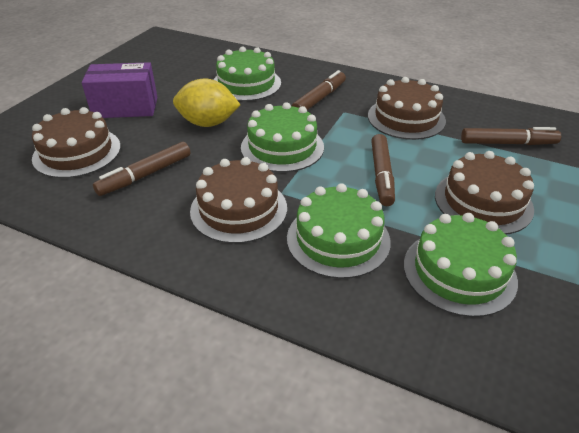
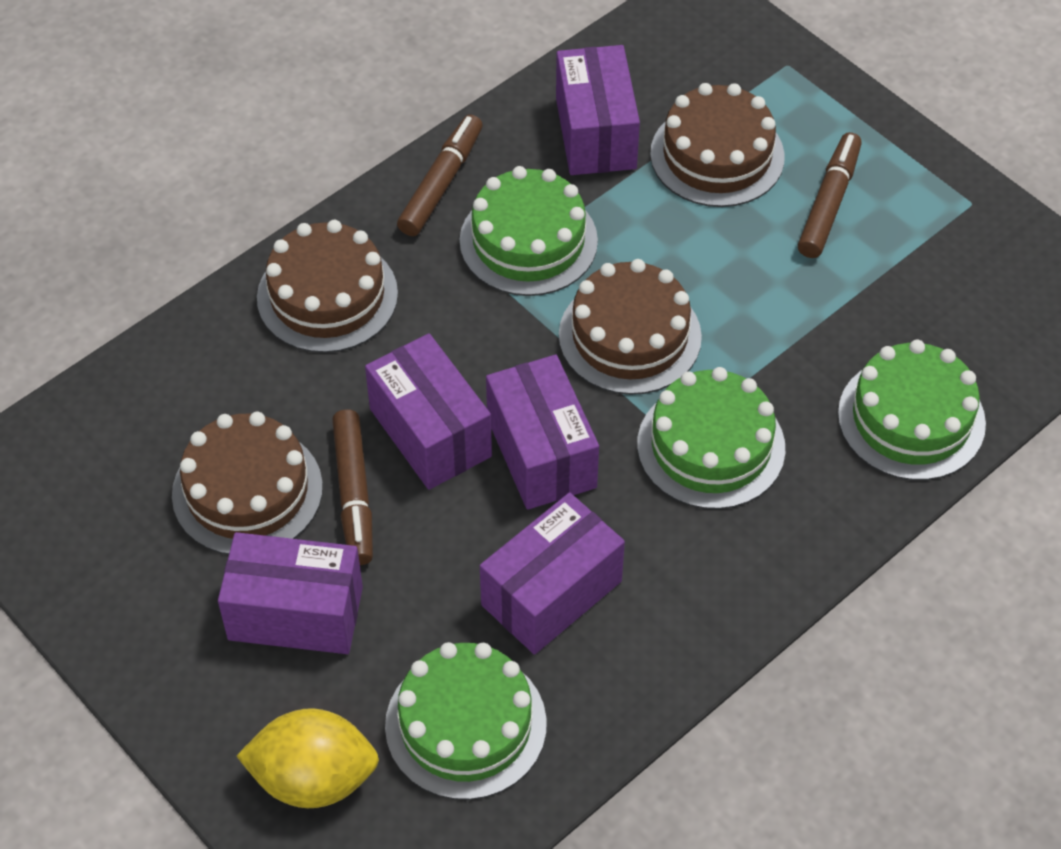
brown marker: 4 -> 3
purple box: 1 -> 5

